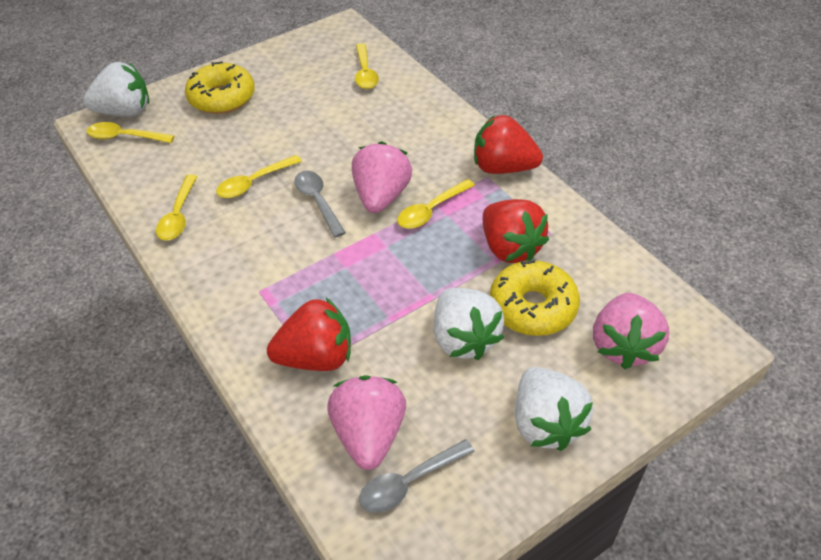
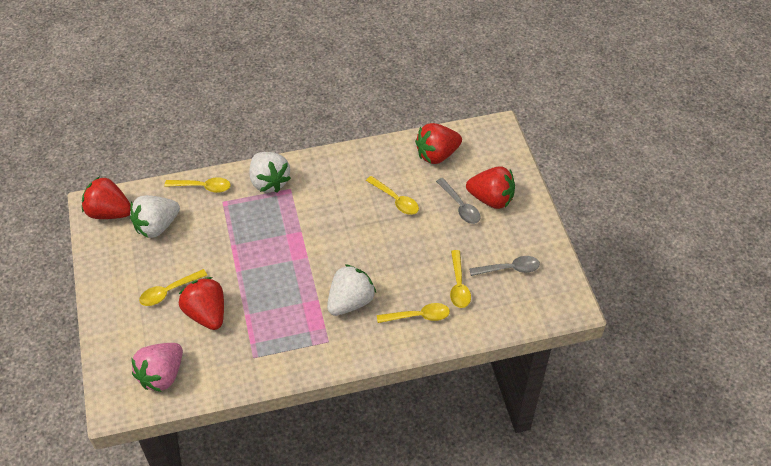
pink strawberry: 3 -> 1
red strawberry: 3 -> 4
yellow donut: 2 -> 0

